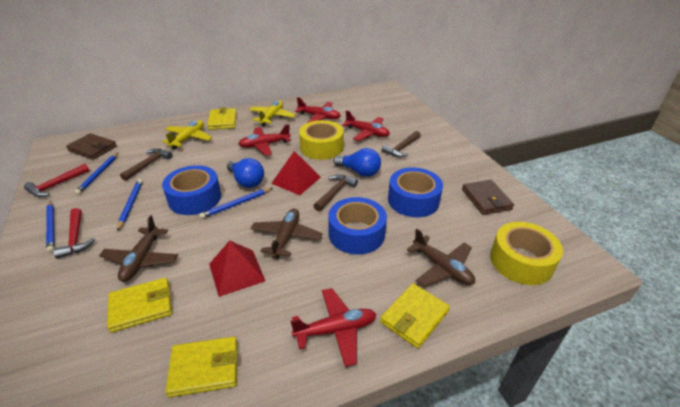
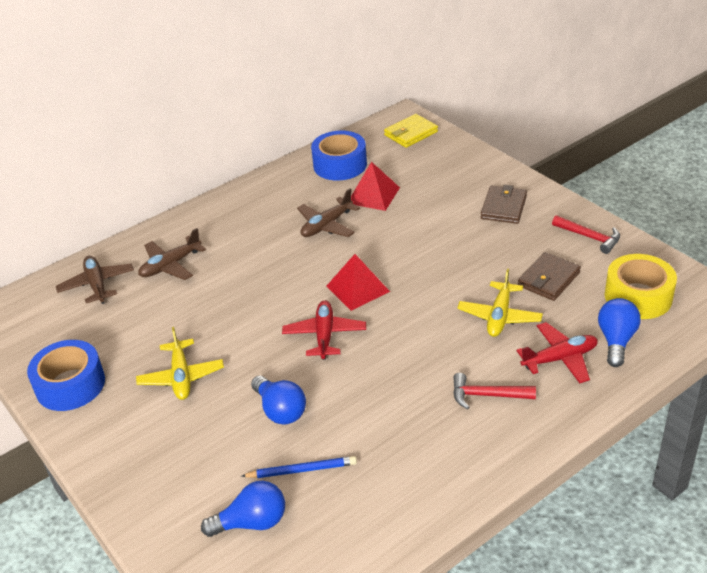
blue light bulb: 2 -> 3
blue pencil: 4 -> 1
blue tape: 3 -> 2
brown hammer: 3 -> 0
red plane: 4 -> 2
yellow tape: 2 -> 1
yellow wallet: 4 -> 1

